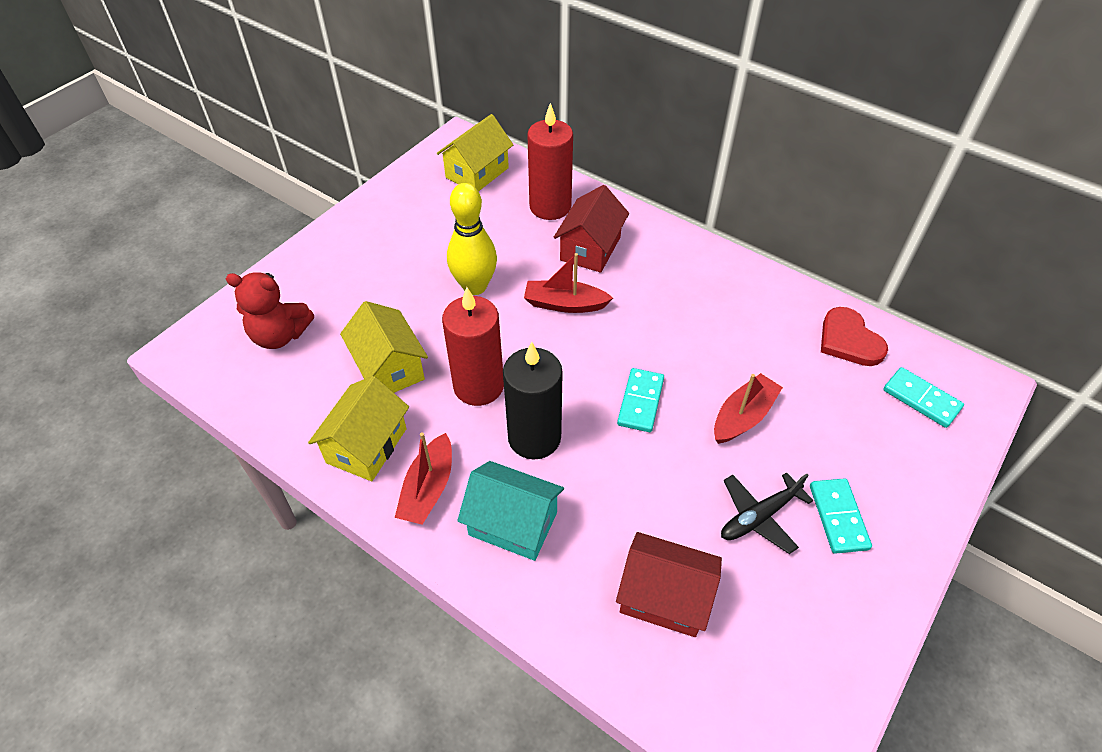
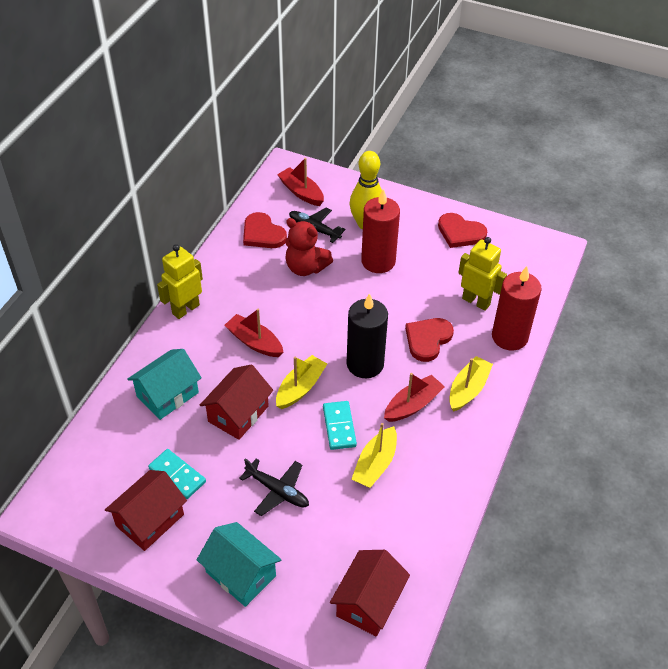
black plane: 1 -> 2
red heart: 1 -> 3
red house: 2 -> 3
turquoise domino: 3 -> 2
turquoise house: 1 -> 2
yellow boat: 0 -> 3
yellow house: 3 -> 0
yellow robot: 0 -> 2

